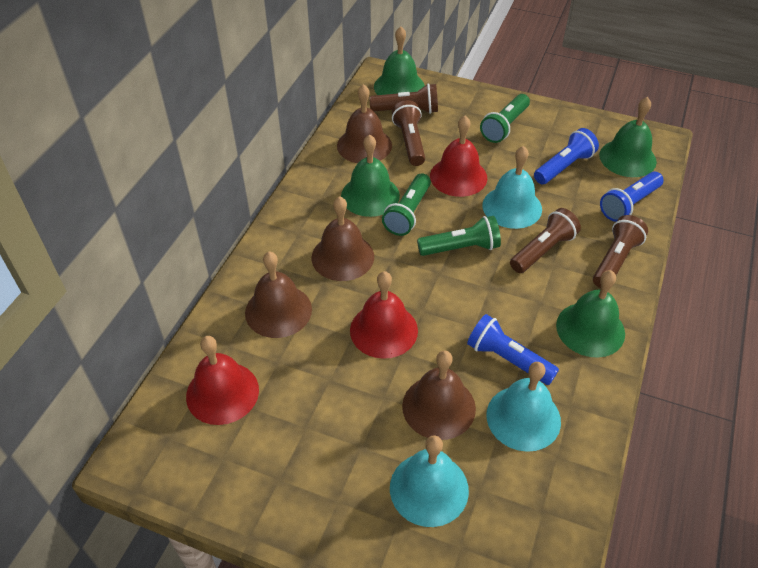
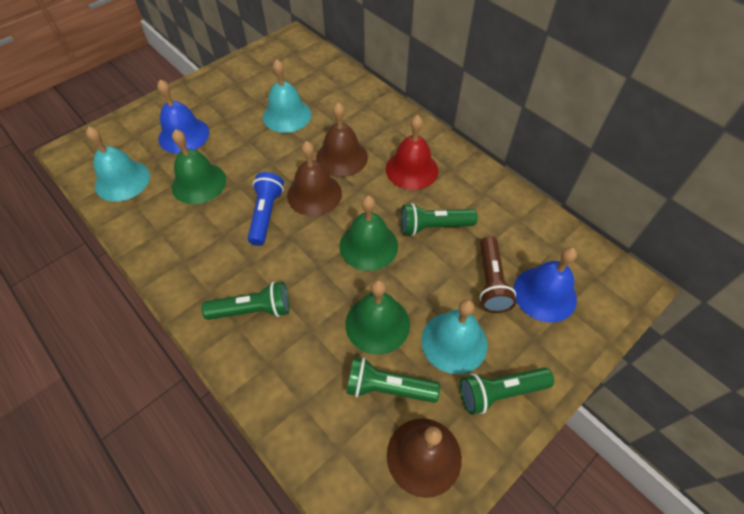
blue bell: 0 -> 2
blue flashlight: 3 -> 1
brown bell: 4 -> 3
brown flashlight: 4 -> 1
green bell: 4 -> 3
green flashlight: 3 -> 4
red bell: 3 -> 1

